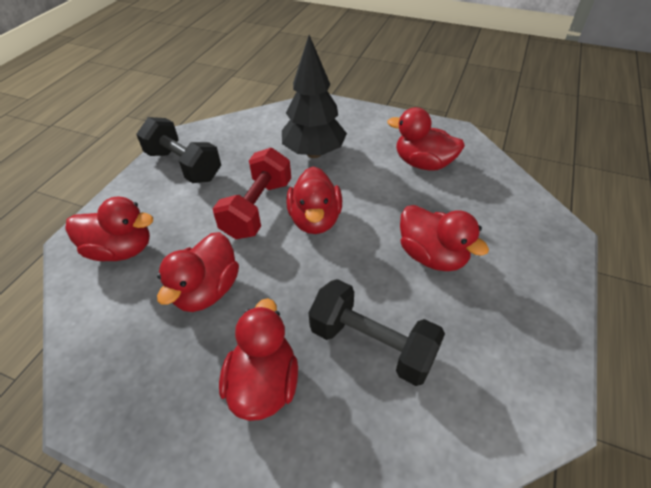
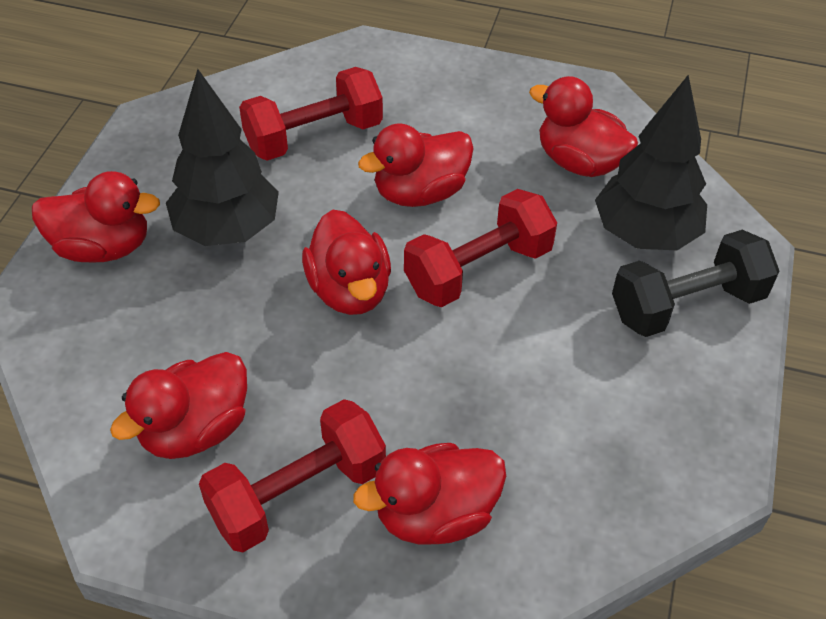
black dumbbell: 2 -> 1
black tree: 1 -> 2
red dumbbell: 1 -> 3

